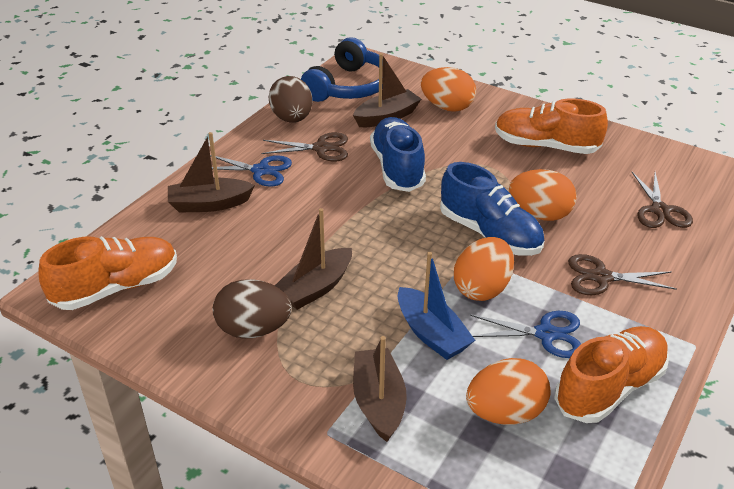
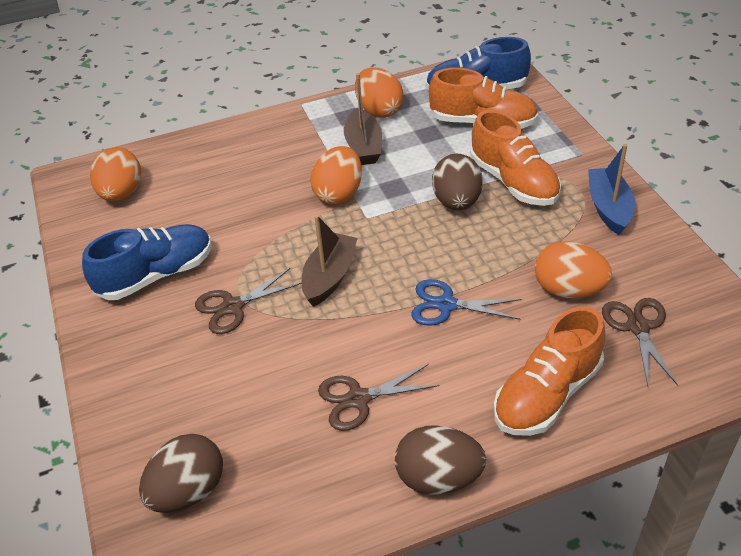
blue headphones: 1 -> 0
blue scissors: 2 -> 1
brown boat: 4 -> 2
brown egg: 2 -> 3

